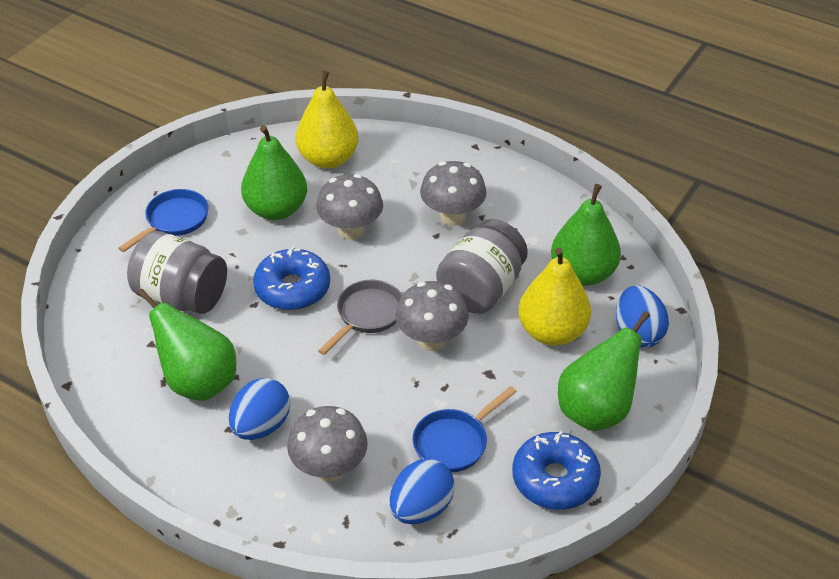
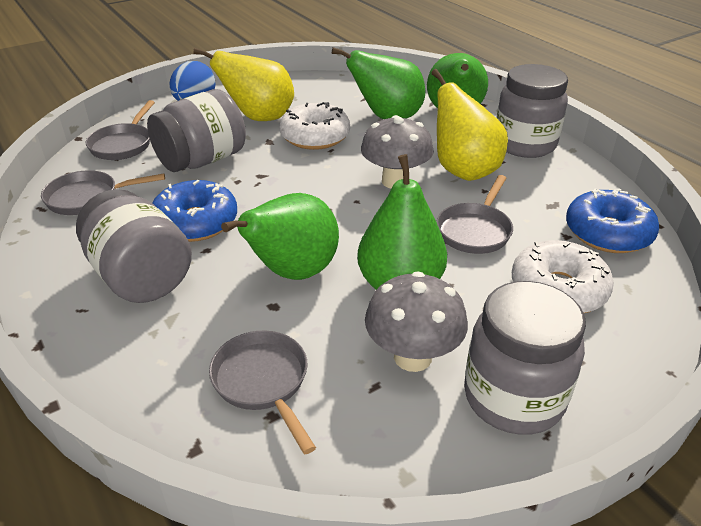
blue egg: 3 -> 1
blue pan: 2 -> 0
grey jar: 2 -> 4
grey mushroom: 4 -> 2
grey pan: 1 -> 4
white donut: 0 -> 2

